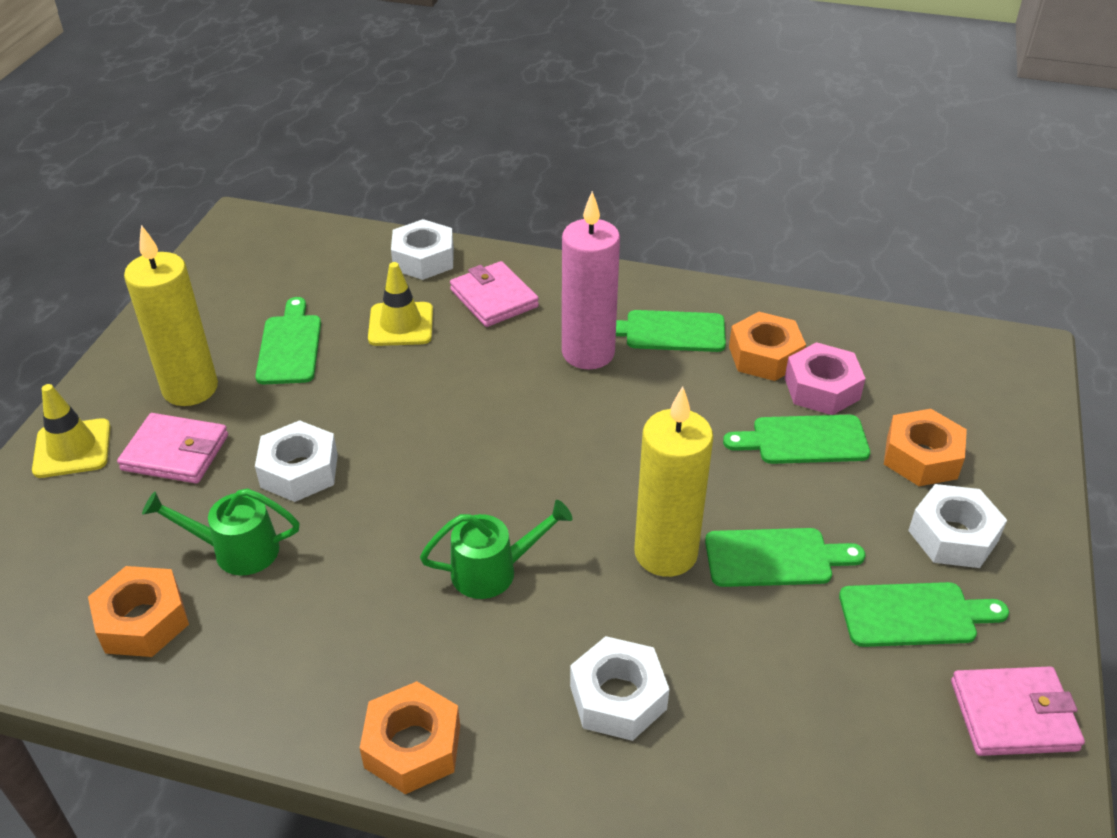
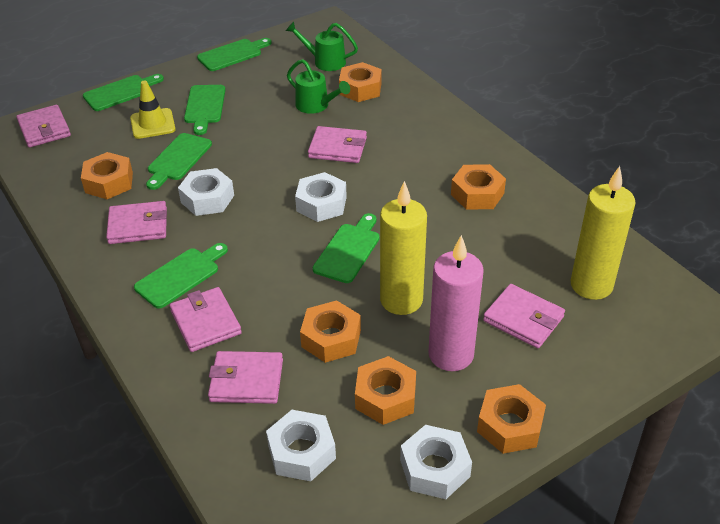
green cutting board: 5 -> 6
orange nut: 4 -> 6
pink nut: 1 -> 0
pink wallet: 3 -> 6
yellow traffic cone: 2 -> 1

